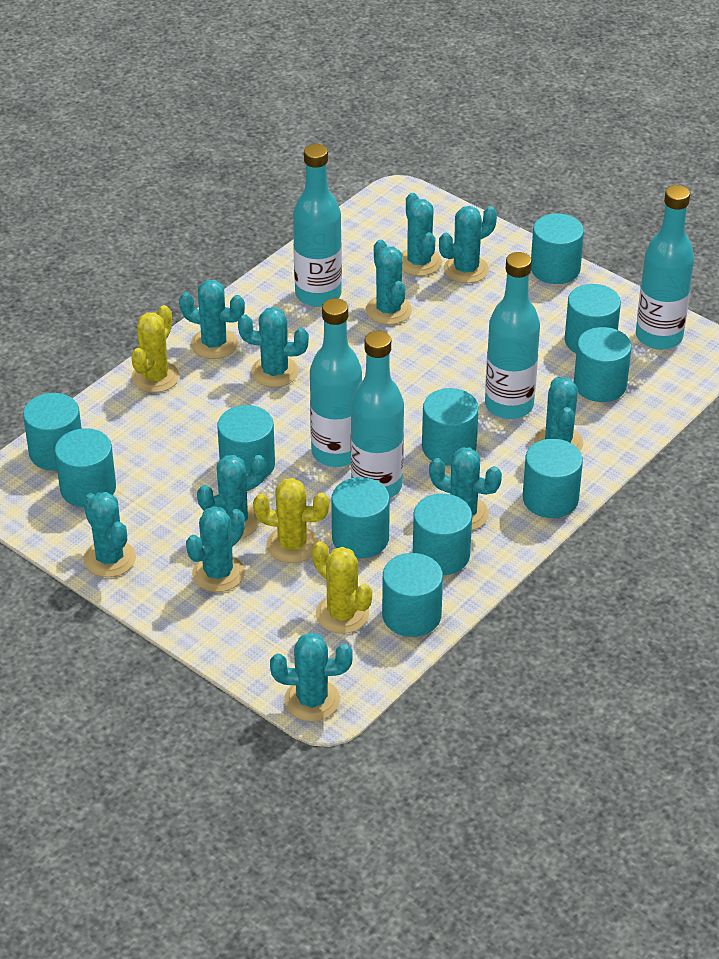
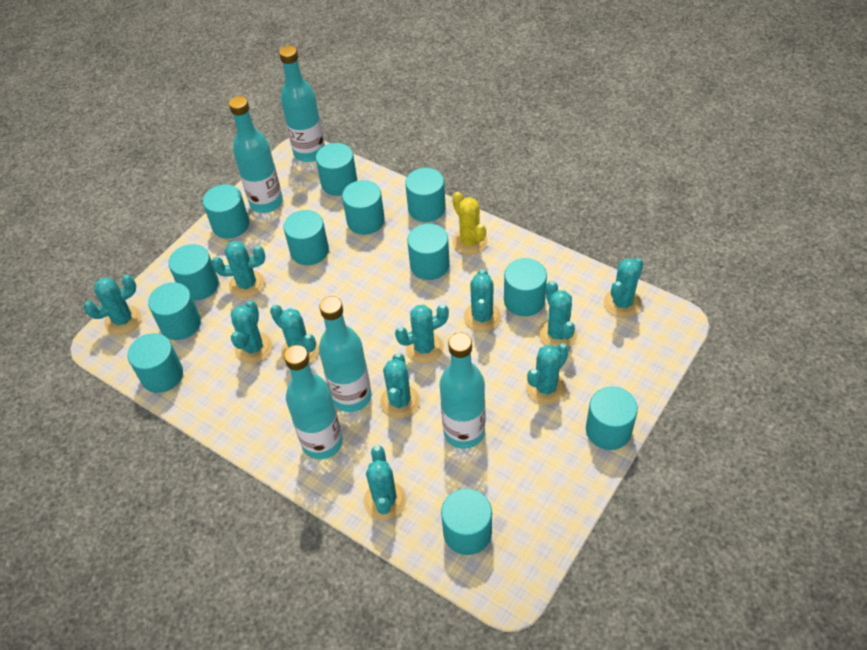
turquoise cylinder: 11 -> 12
yellow cactus: 3 -> 1

